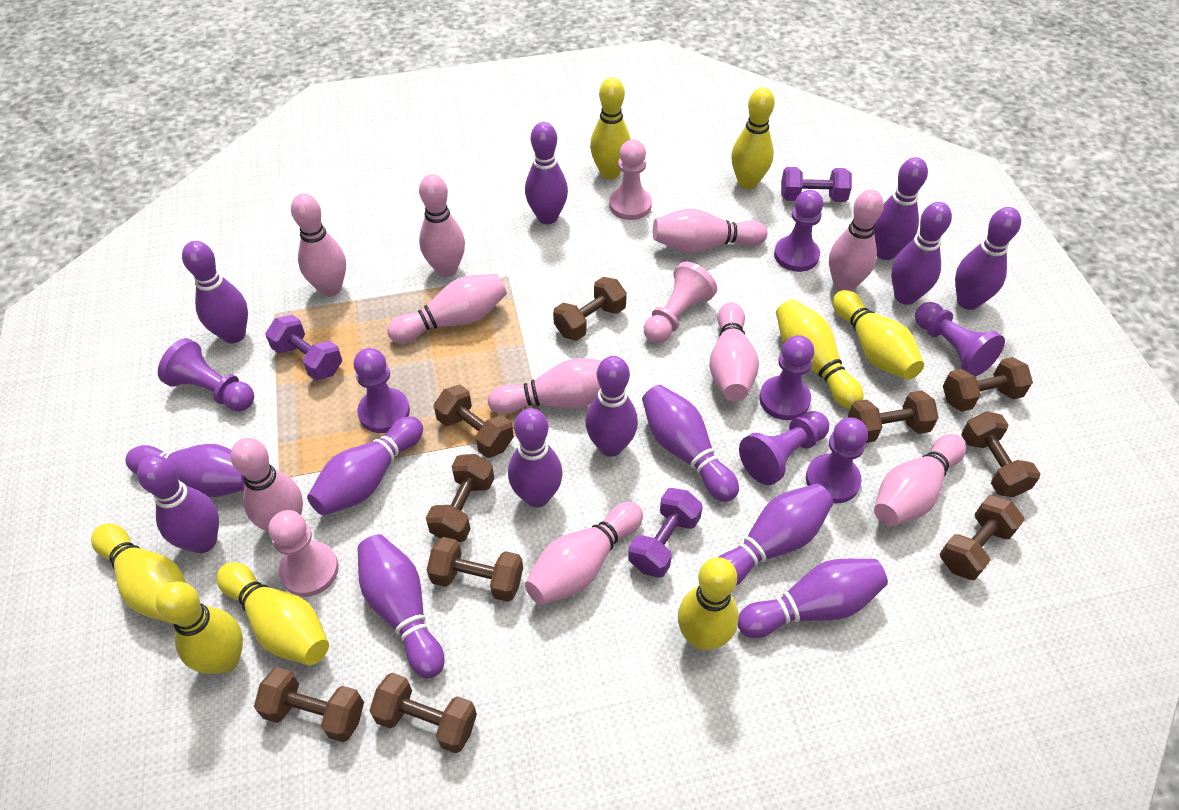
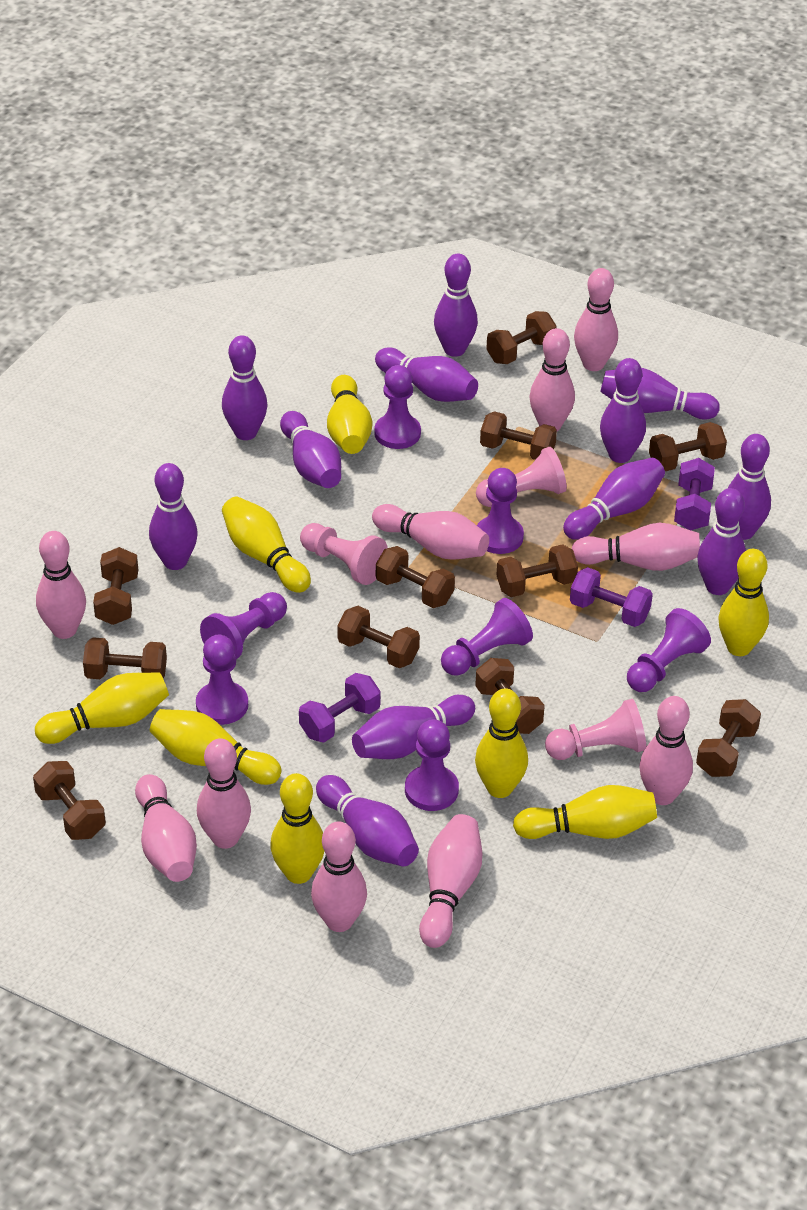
brown dumbbell: 10 -> 11
purple bowling pin: 14 -> 12

